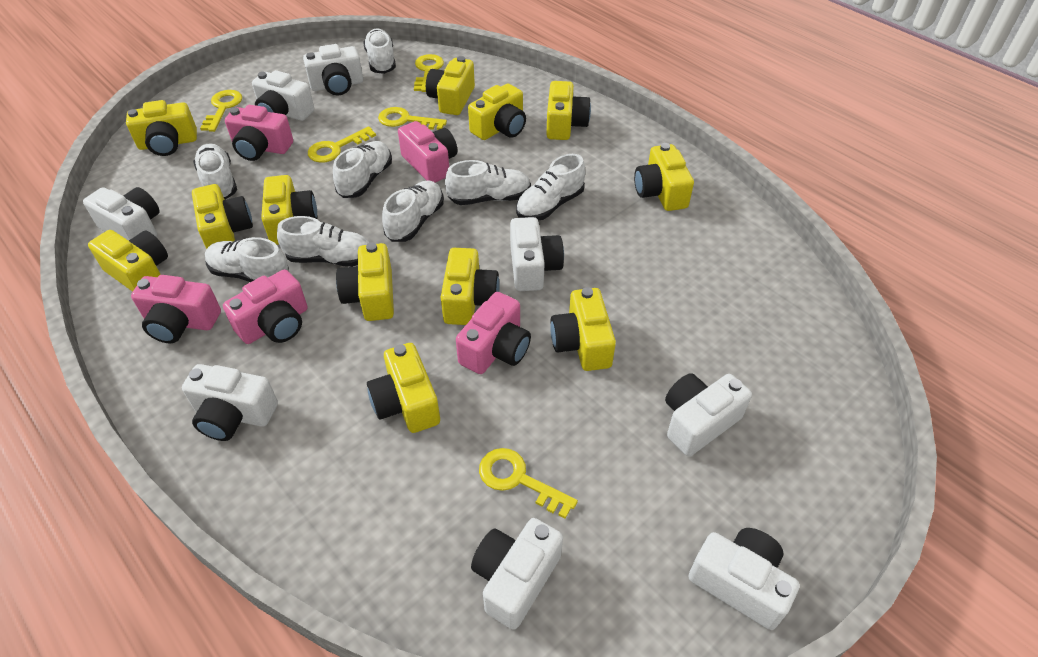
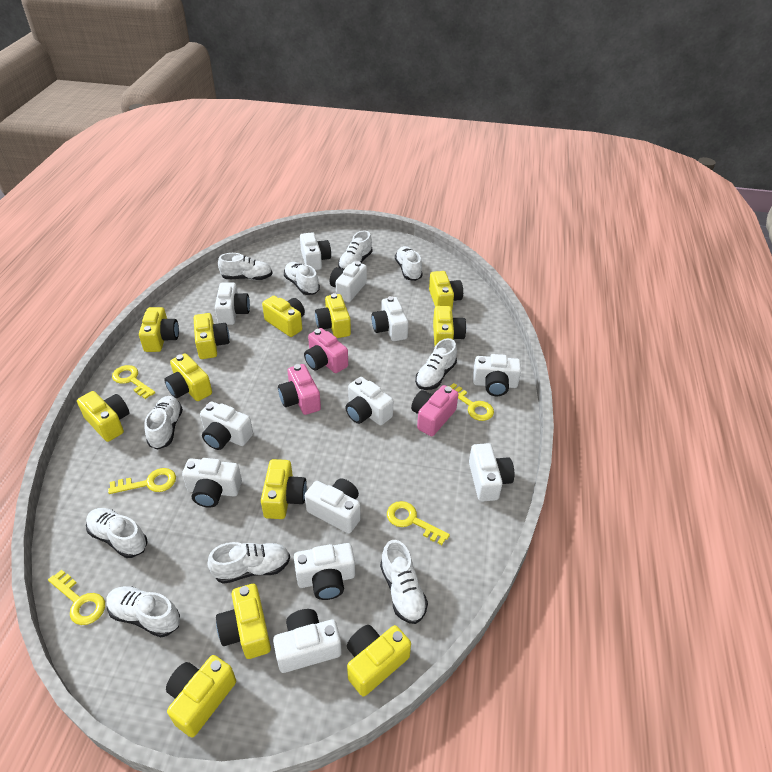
pink camera: 5 -> 3
white camera: 8 -> 12
white shoe: 8 -> 10

